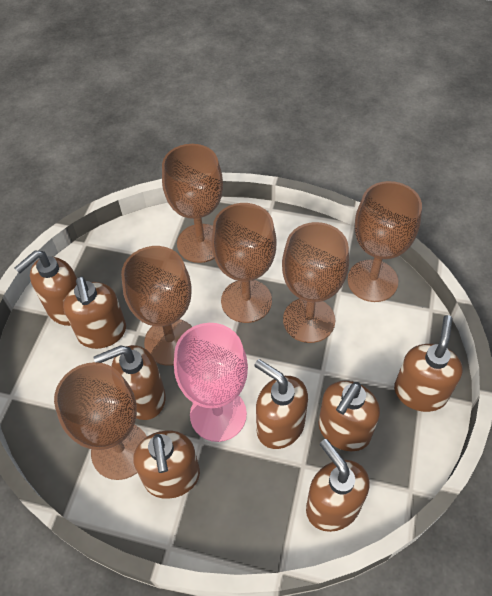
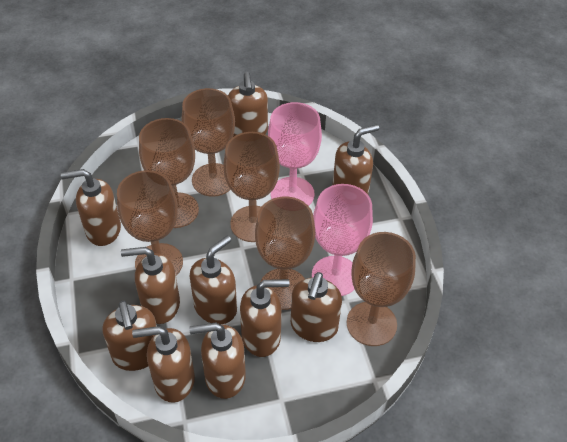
brown soap dispenser: 8 -> 10
pink goblet: 1 -> 2

